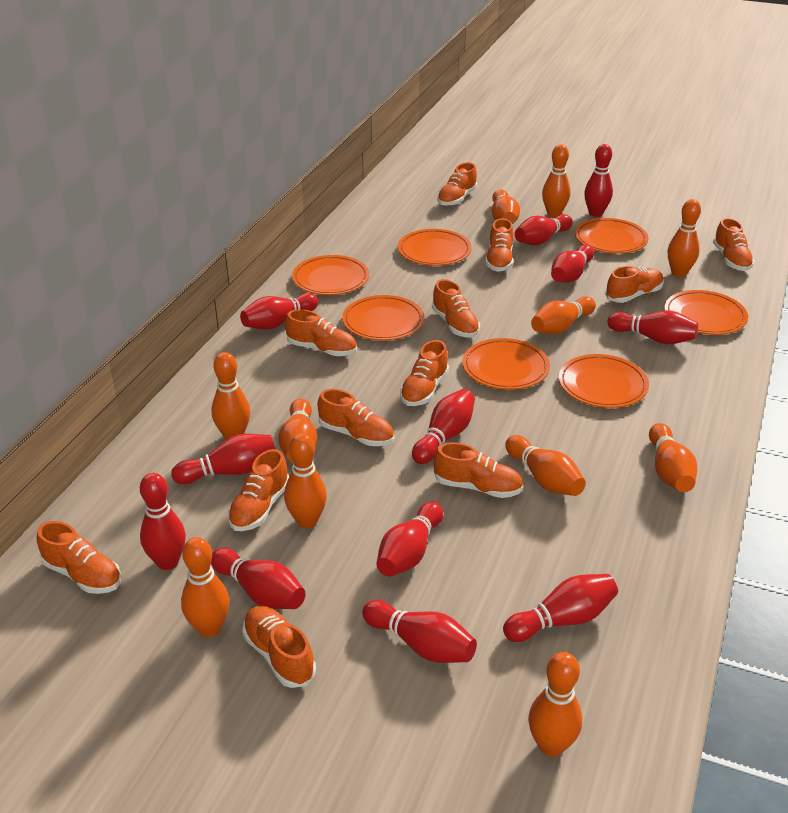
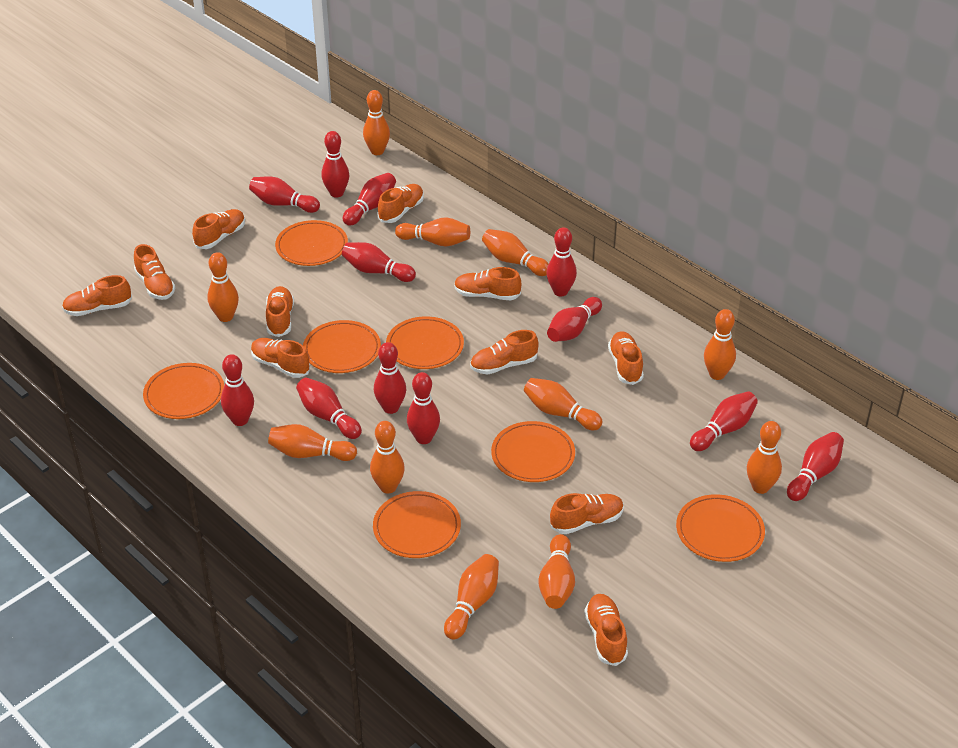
orange shoe: 12 -> 11

